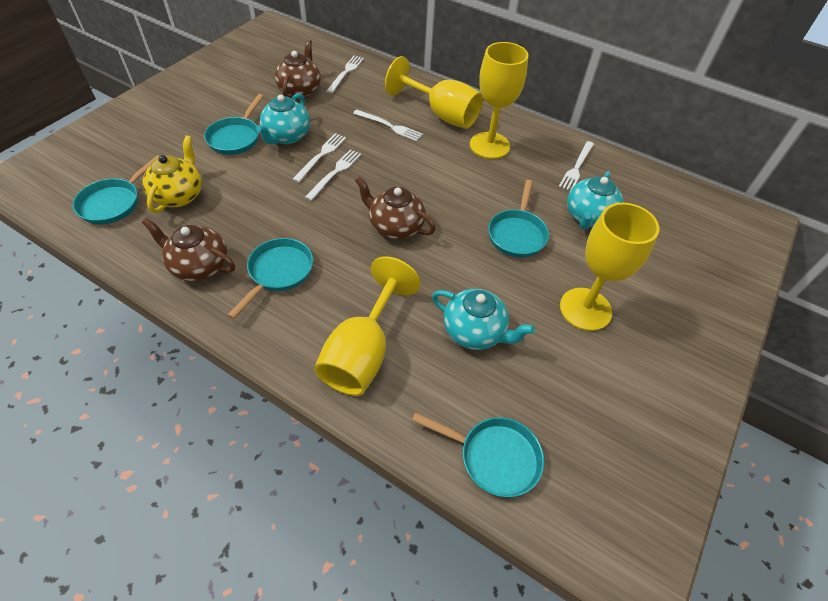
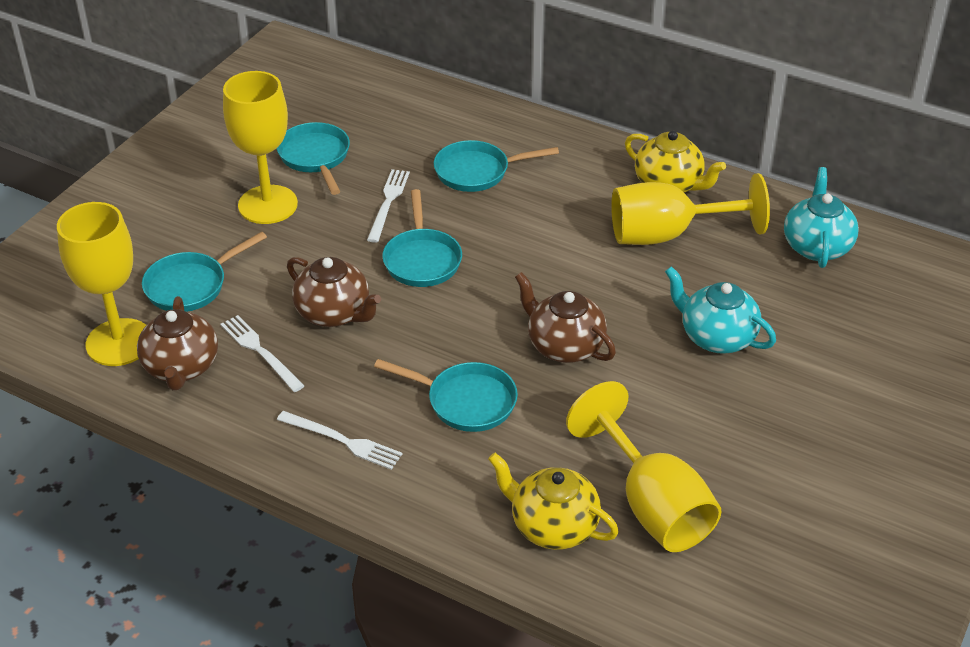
turquoise teapot: 3 -> 2
white fork: 5 -> 3
yellow teapot: 1 -> 2

